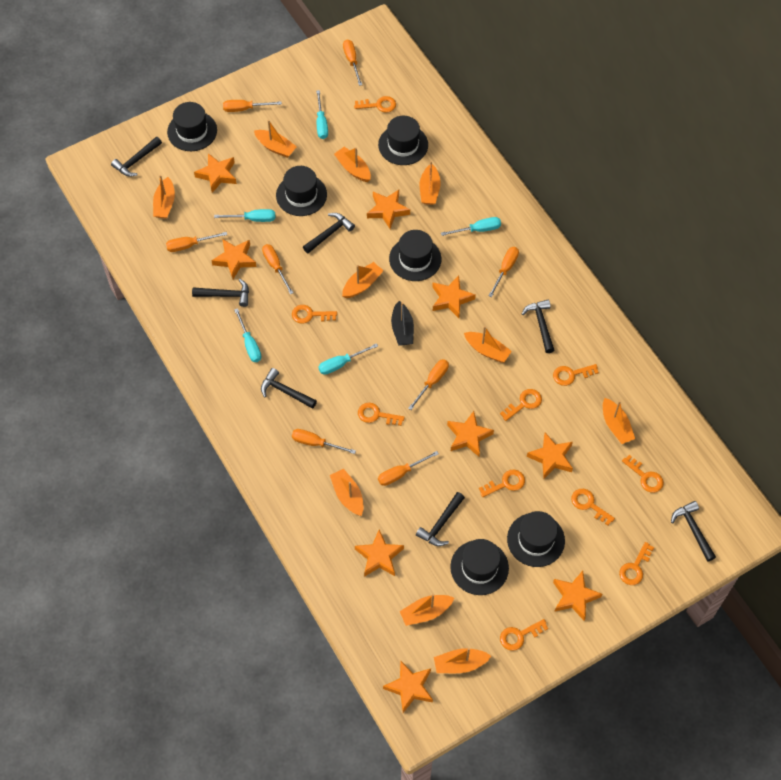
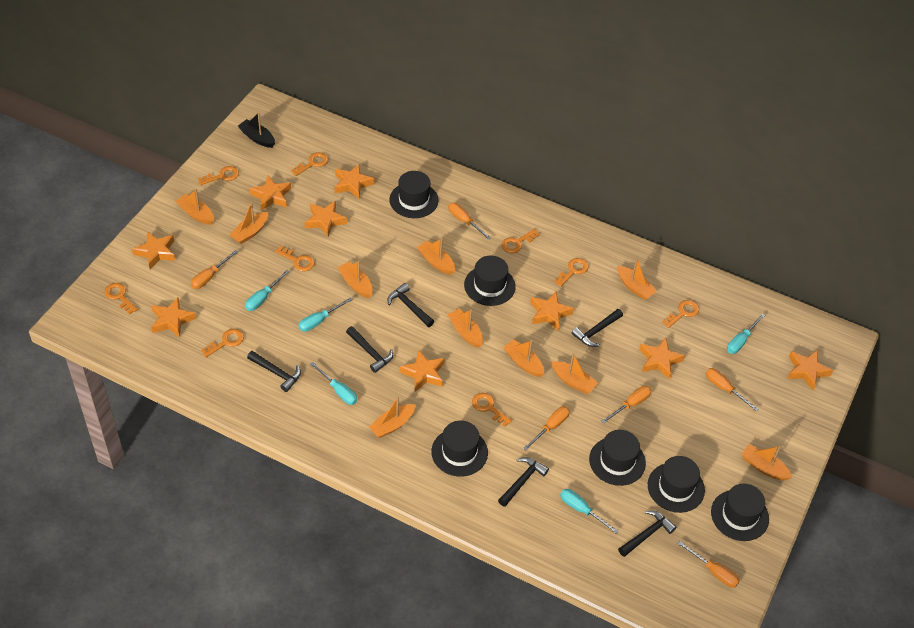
black hammer: 7 -> 6
orange key: 10 -> 9
orange screwdriver: 8 -> 6

